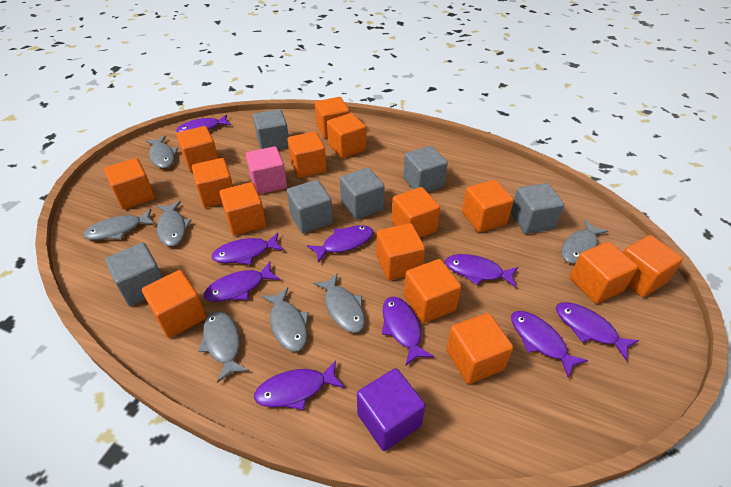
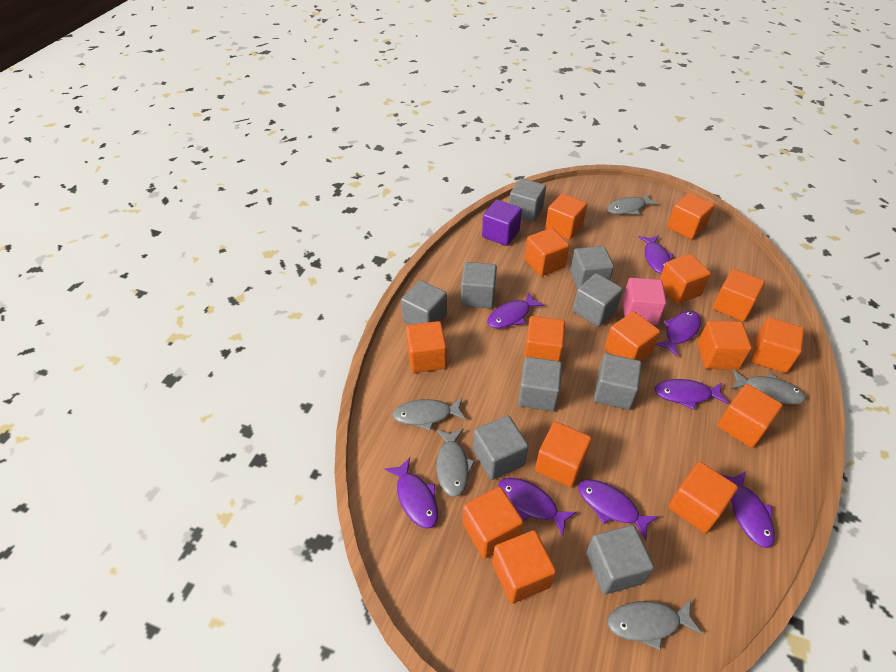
grey cube: 6 -> 9
grey fish: 7 -> 5
purple fish: 9 -> 8

